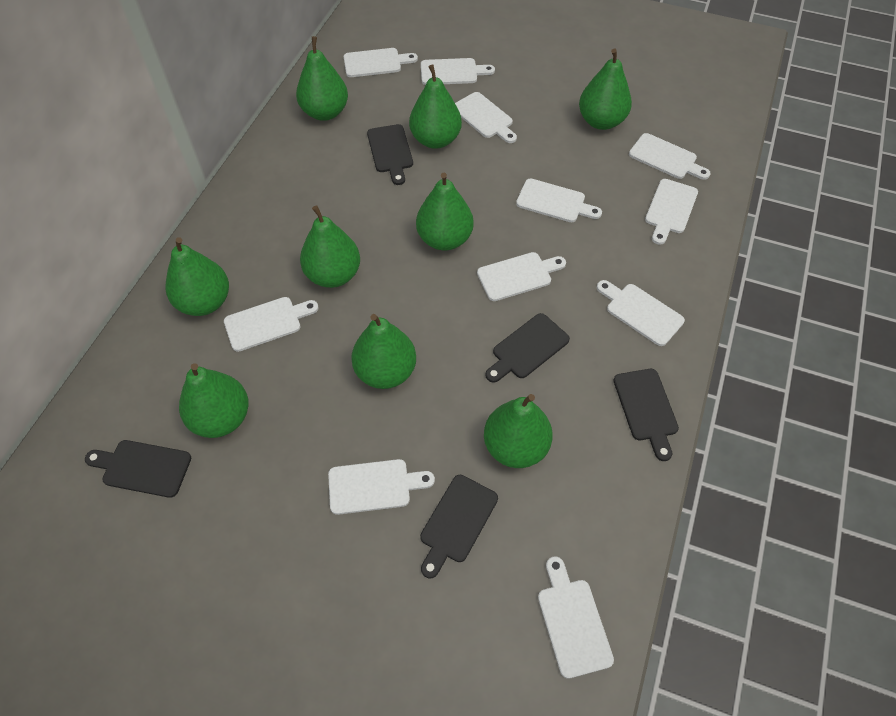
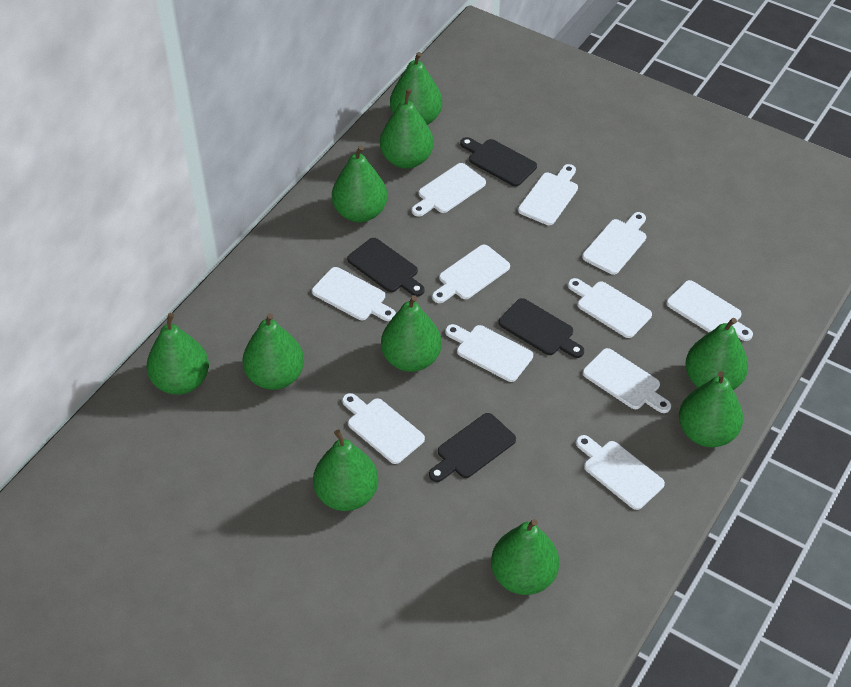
black cutting board: 5 -> 4
green pear: 9 -> 10

